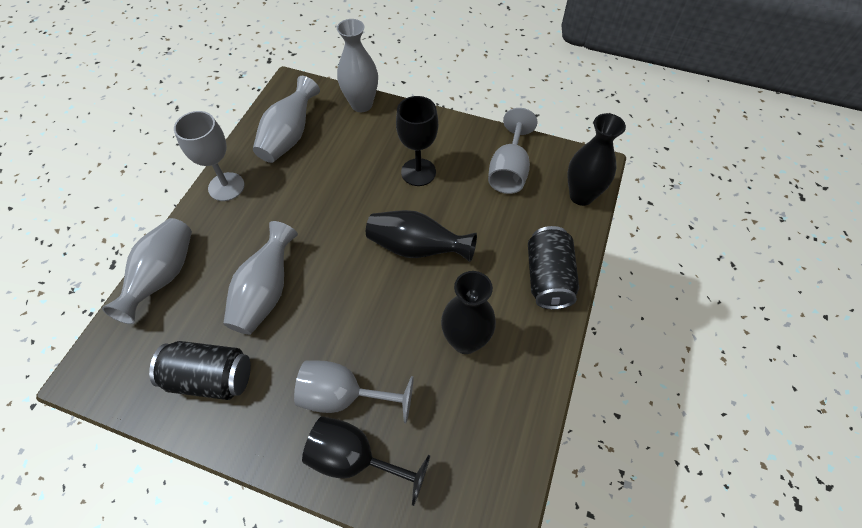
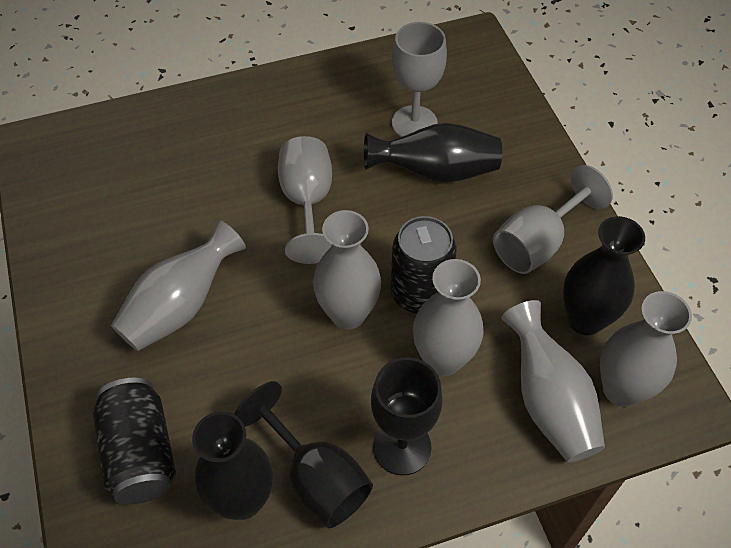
grey vase: 4 -> 5

